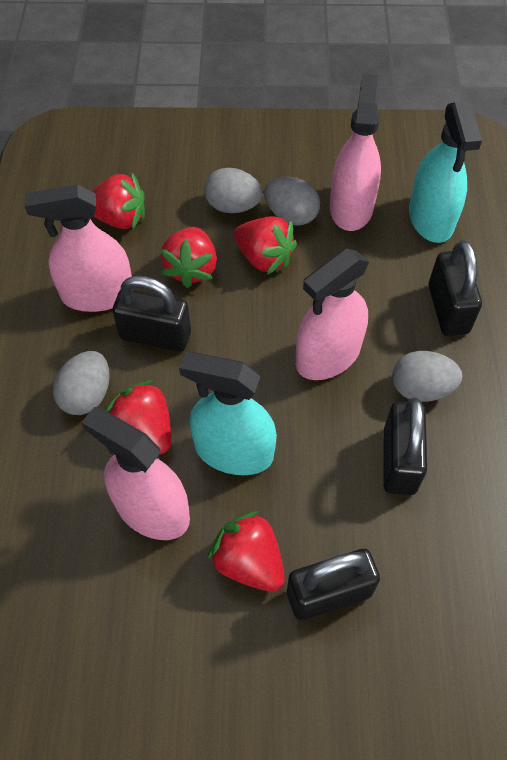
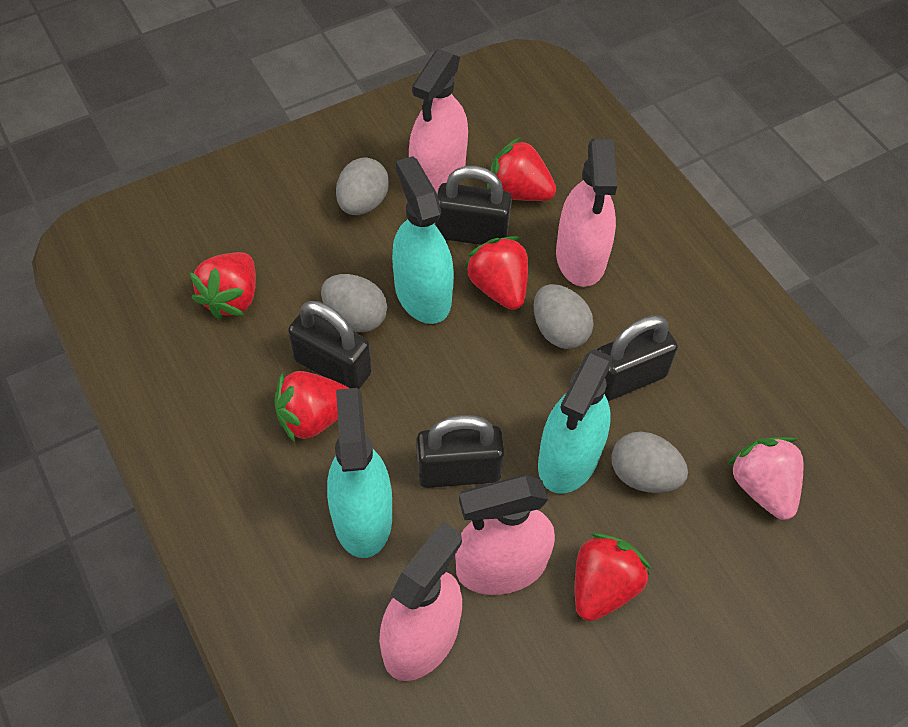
pink strawberry: 0 -> 1
turquoise spray bottle: 2 -> 3

